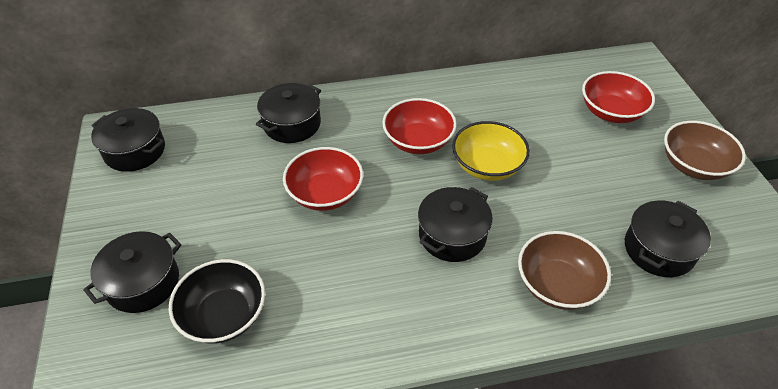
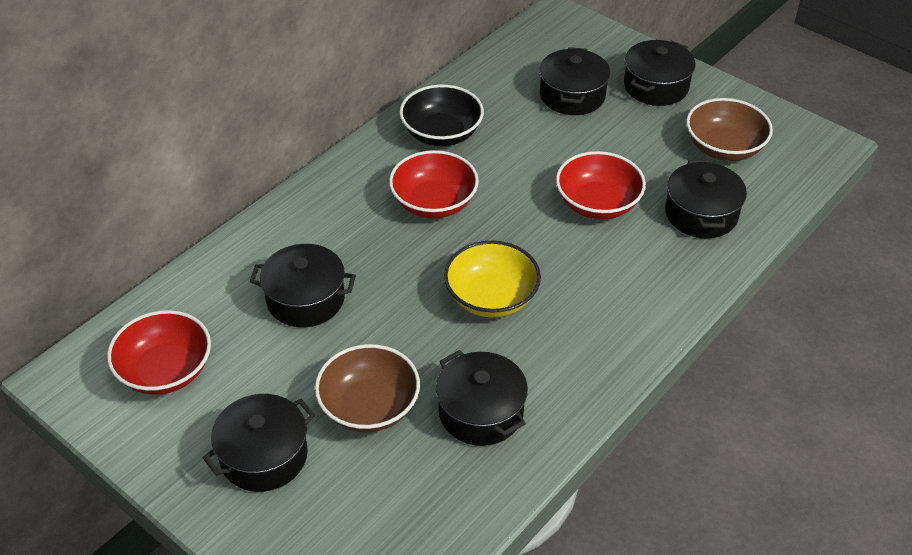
black pot: 5 -> 6

